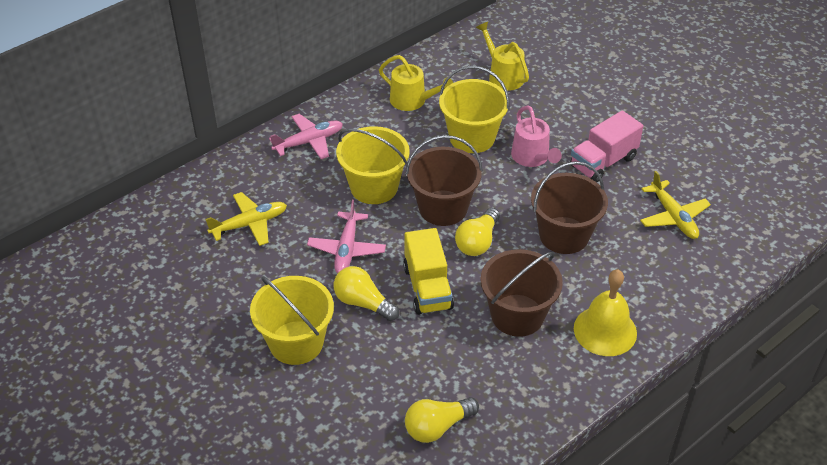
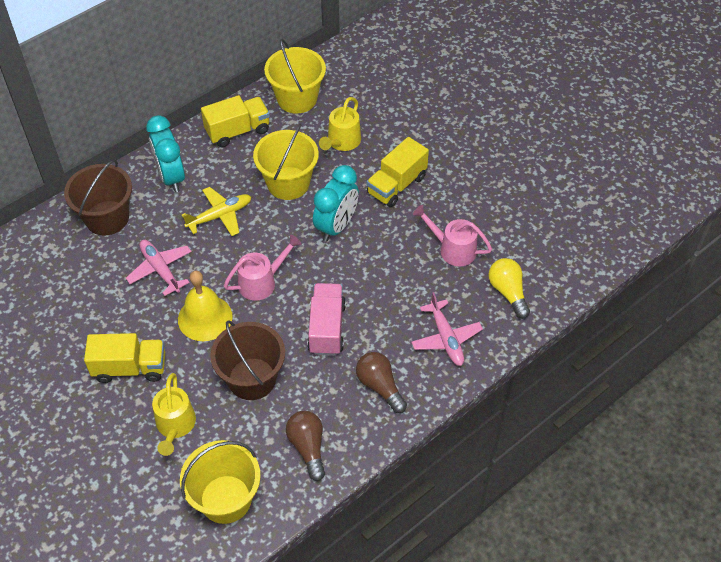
brown bucket: 3 -> 2
brown light bulb: 0 -> 2
pink watering can: 1 -> 2
turquoise clock: 0 -> 2
yellow light bulb: 3 -> 1
yellow plane: 2 -> 1
yellow truck: 1 -> 3

